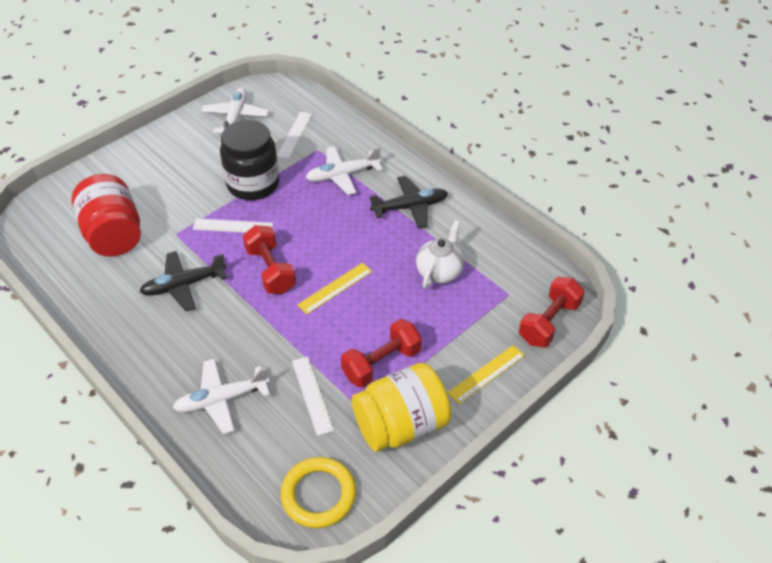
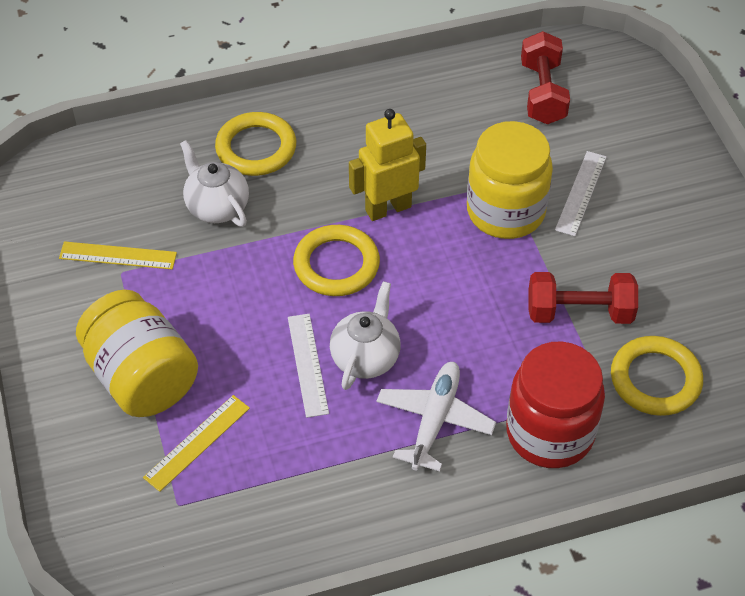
black jar: 1 -> 0
black plane: 2 -> 0
red dumbbell: 3 -> 2
white plane: 3 -> 1
white ruler: 3 -> 2
white teapot: 1 -> 2
yellow jar: 1 -> 2
yellow ring: 1 -> 3
yellow robot: 0 -> 1

